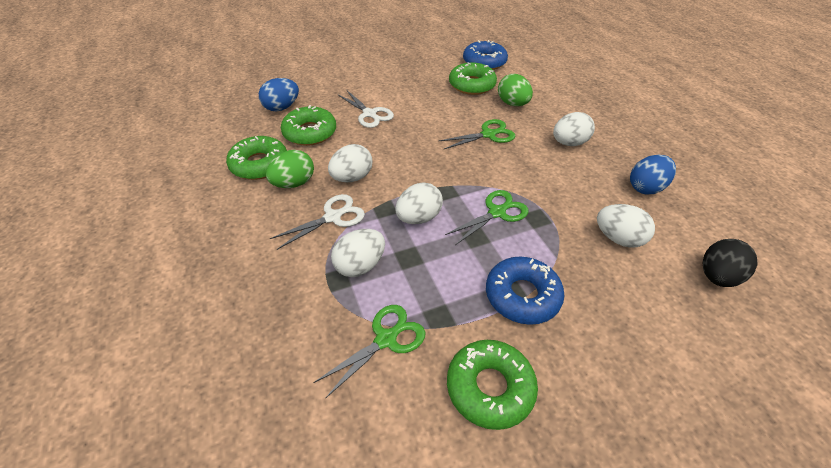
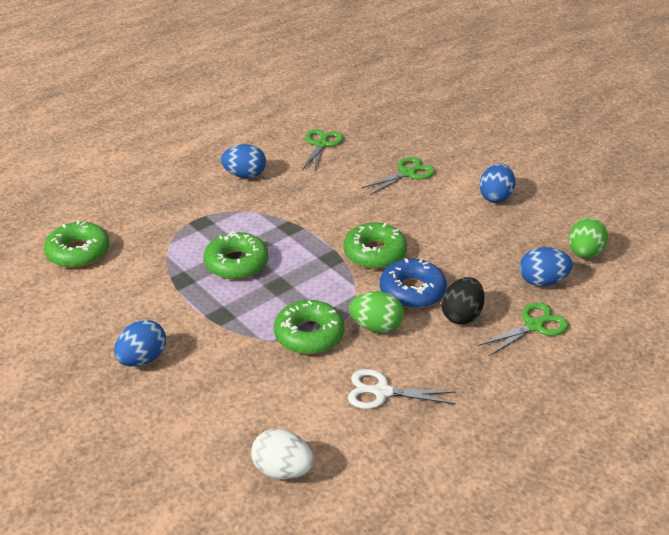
blue donut: 2 -> 1
blue egg: 2 -> 4
white egg: 5 -> 1
white scissors: 2 -> 1

